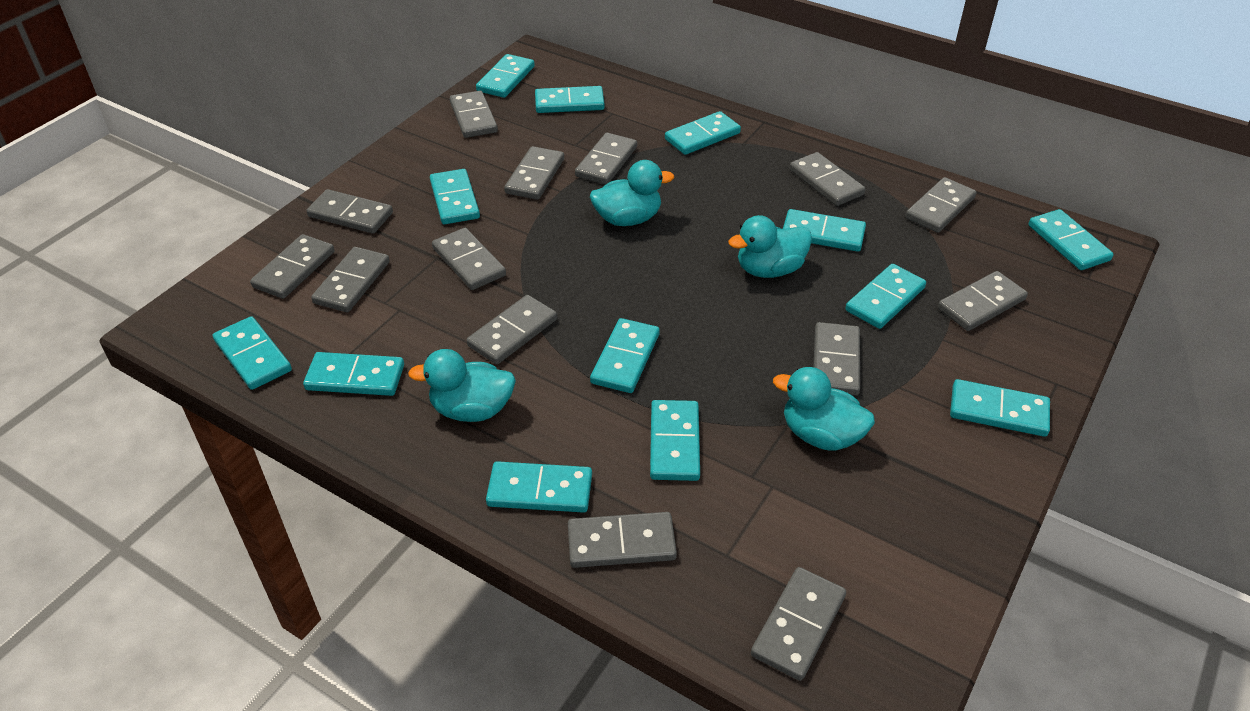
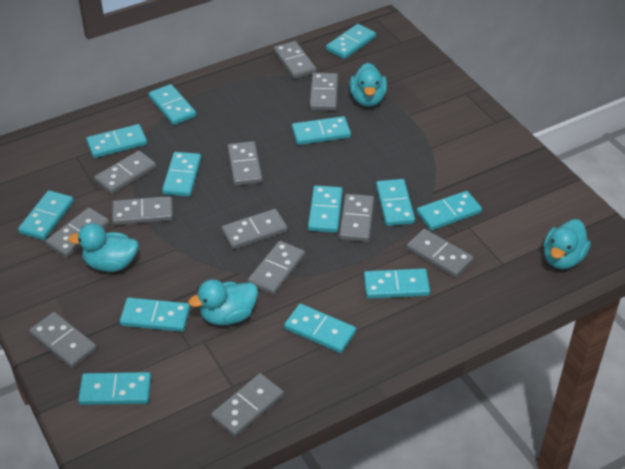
grey domino: 14 -> 12

